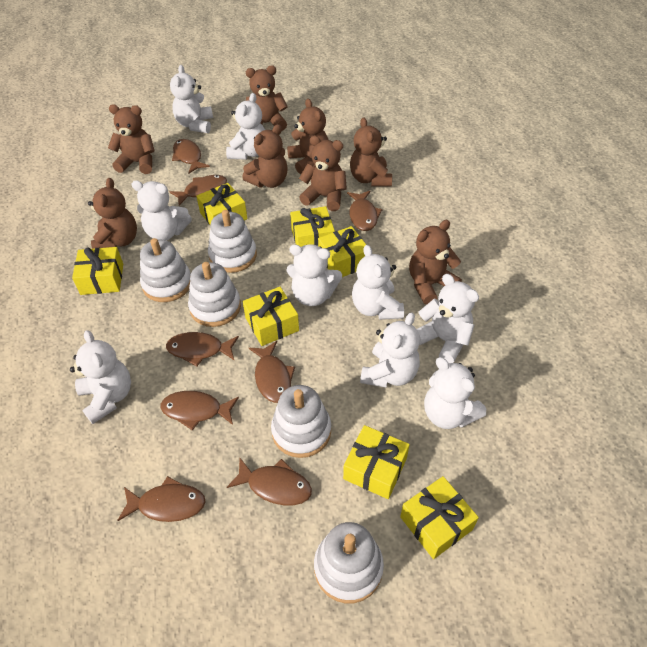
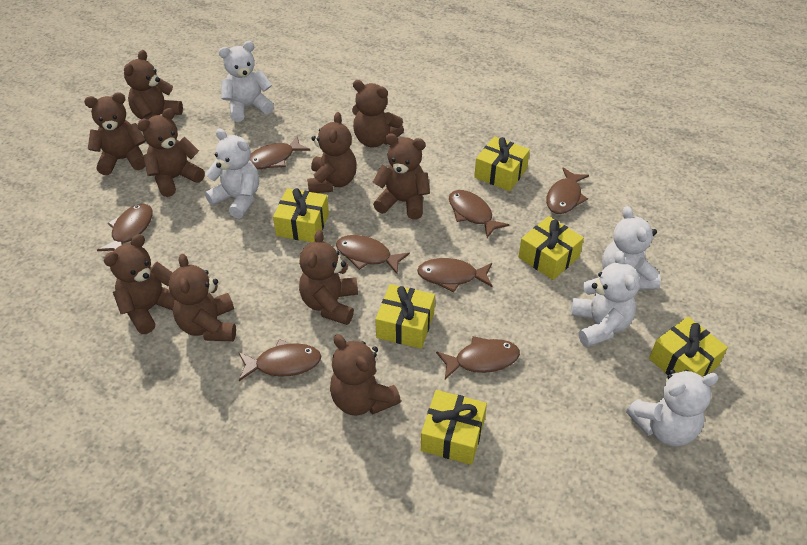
brown teddy bear: 8 -> 10
white stacking toy: 5 -> 0
white teddy bear: 9 -> 5
yellow gift: 7 -> 6

